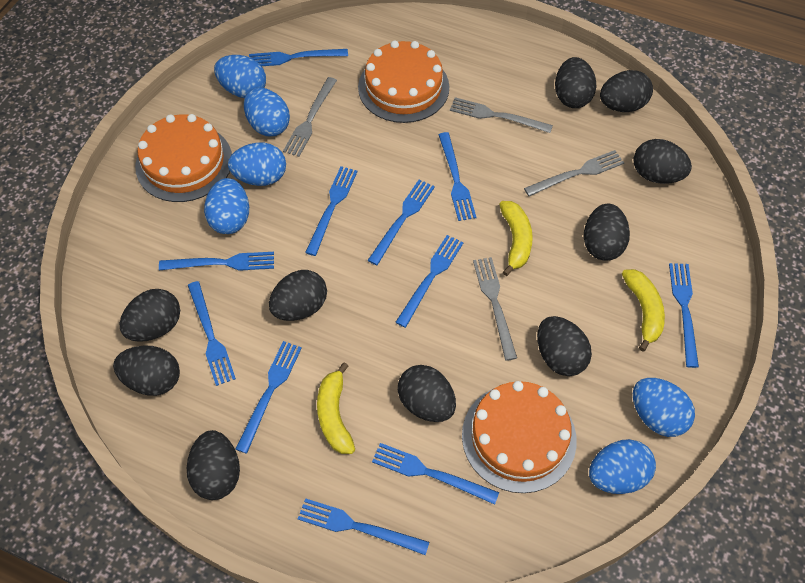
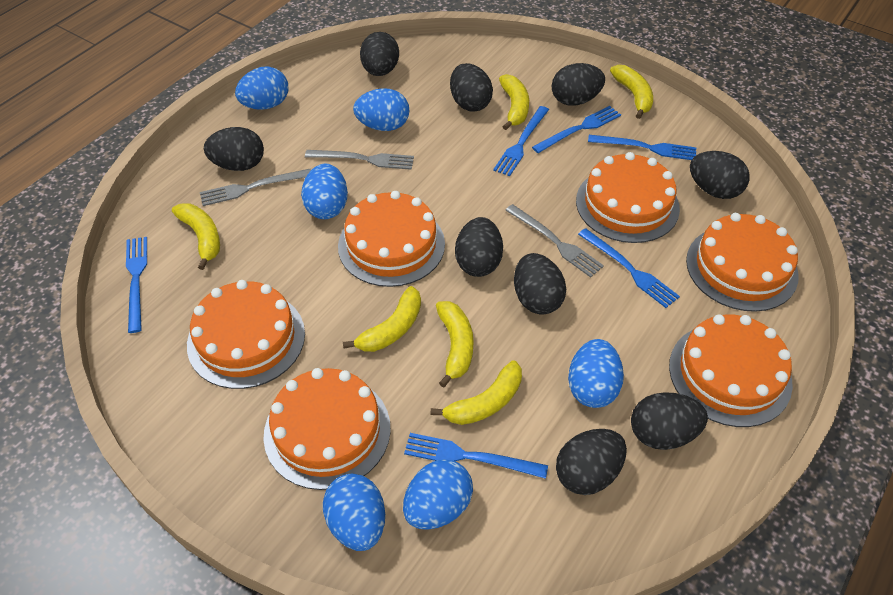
black egg: 10 -> 9
blue fork: 11 -> 6
grey fork: 4 -> 3
orange cake: 3 -> 6
yellow banana: 3 -> 6

